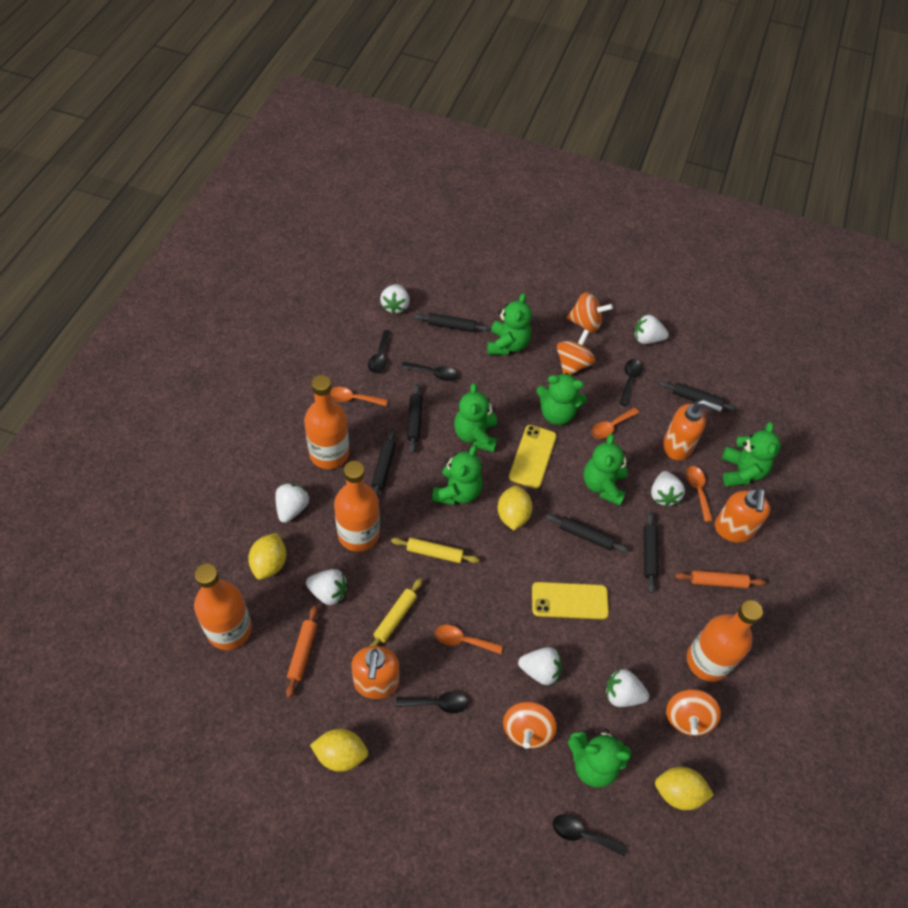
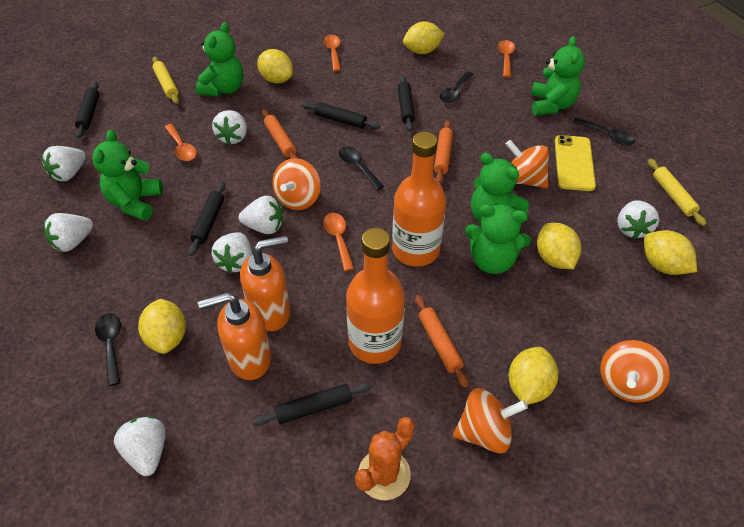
black rolling pin: 6 -> 5
black spoon: 5 -> 4
green teddy bear: 7 -> 5
orange bottle: 4 -> 2
orange cactus: 0 -> 1
orange rolling pin: 2 -> 3
orange soap dispenser: 3 -> 2
yellow lemon: 4 -> 6
yellow phone: 2 -> 1

